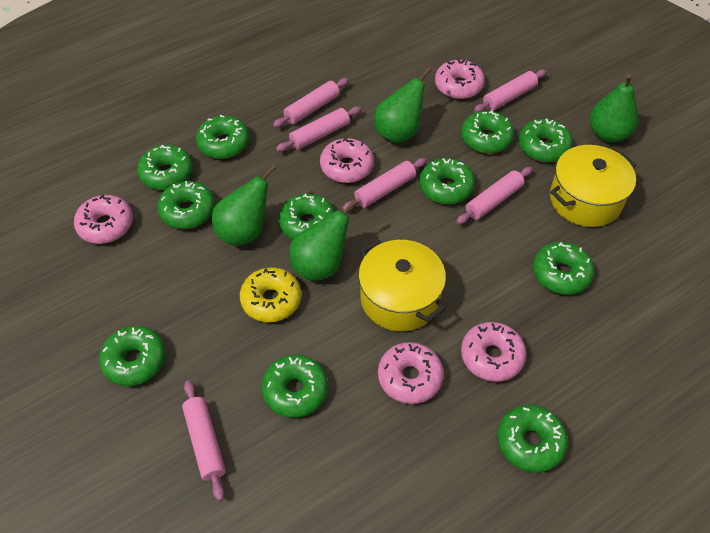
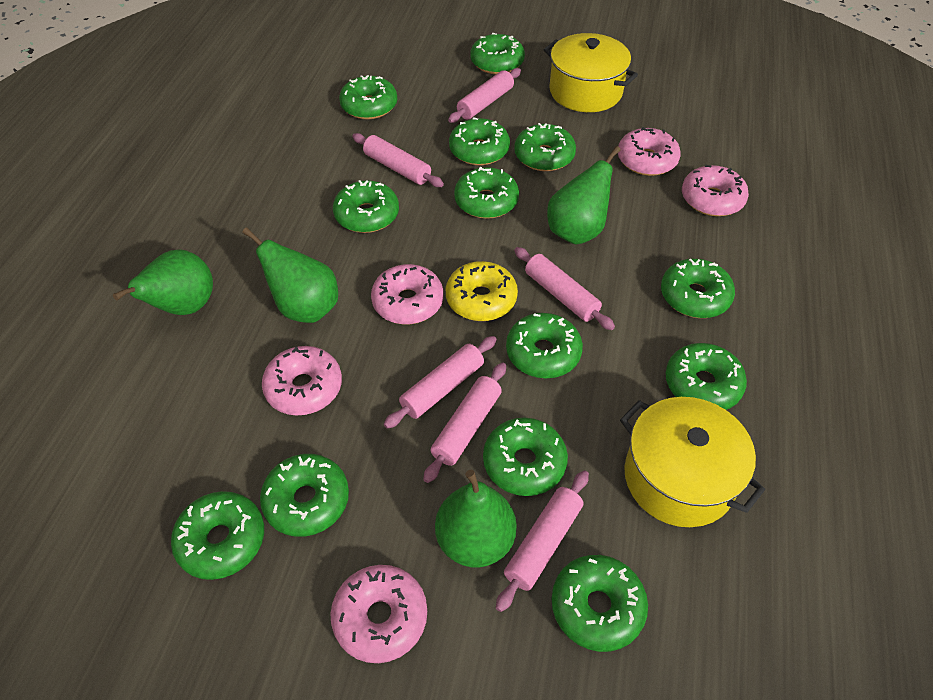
green donut: 11 -> 13

